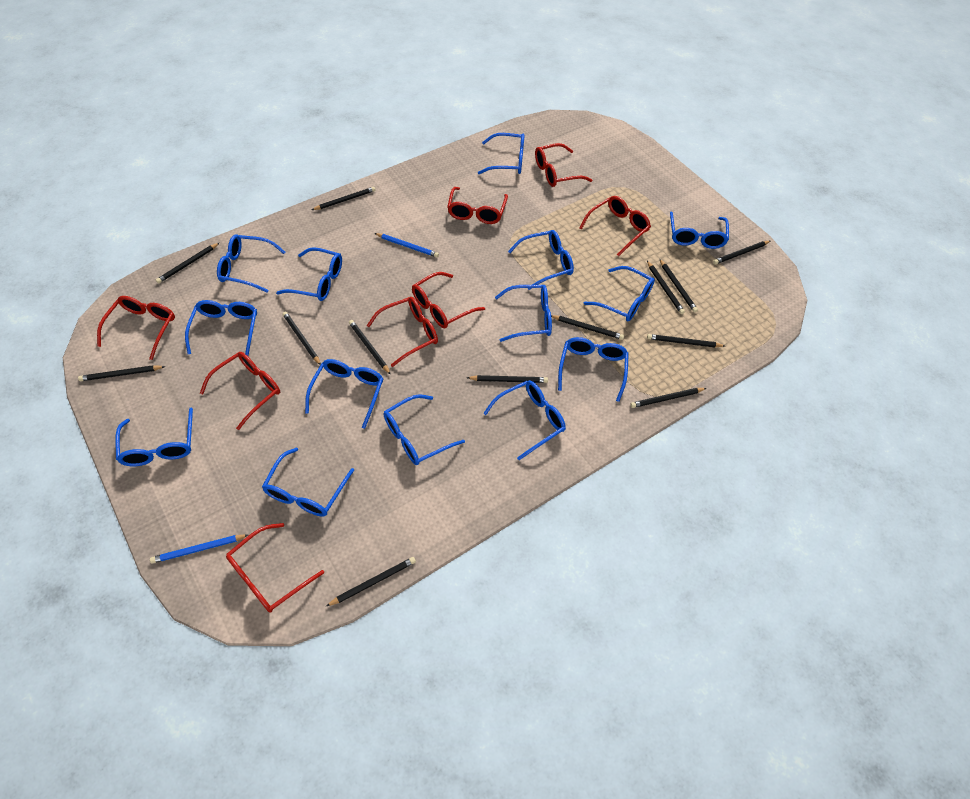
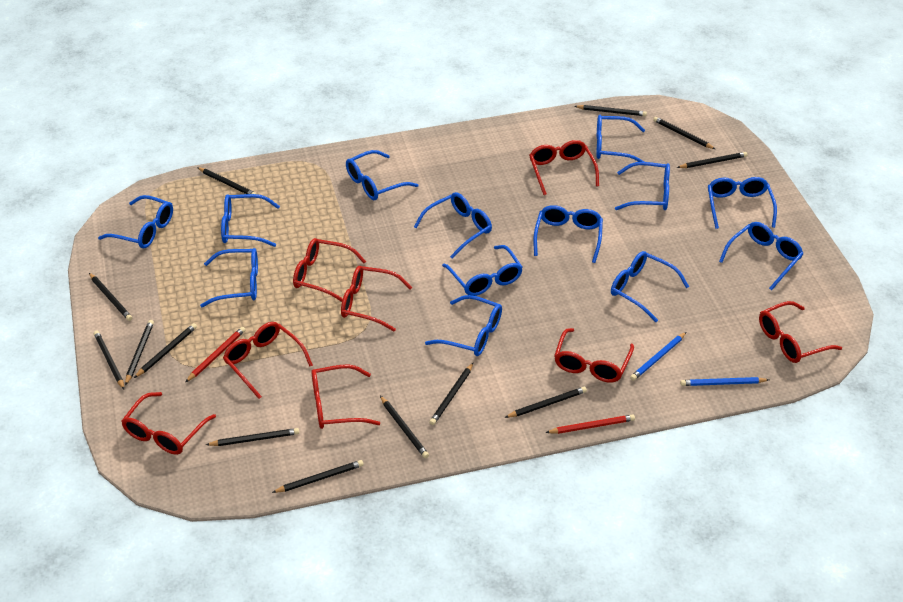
blue glasses: 14 -> 13
red pencil: 0 -> 2

